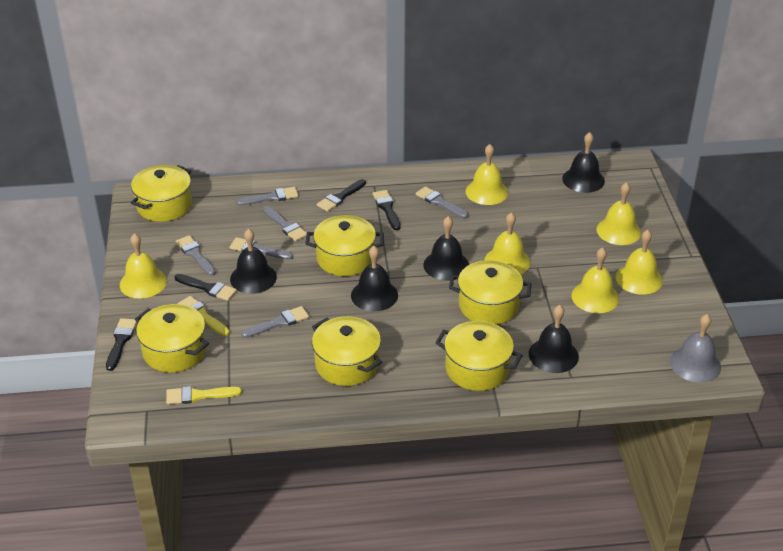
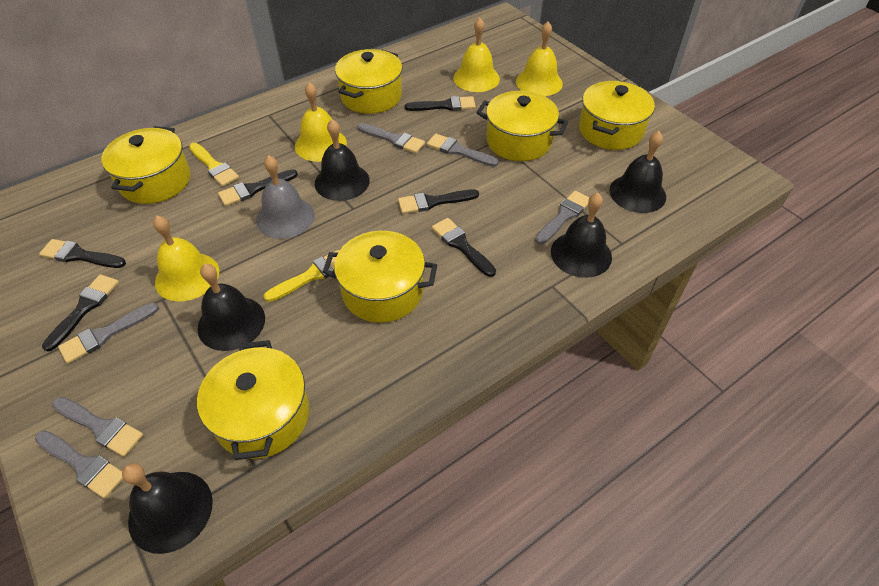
black brush: 4 -> 6
yellow bell: 6 -> 4

